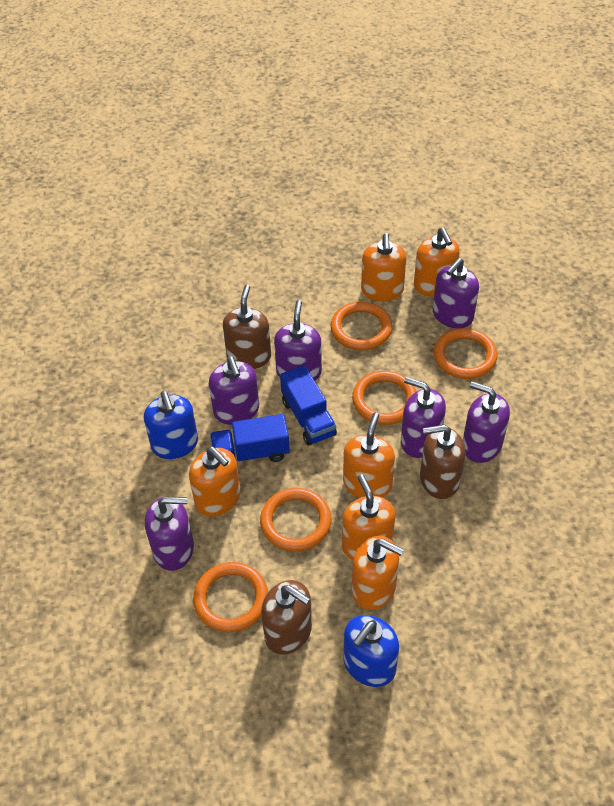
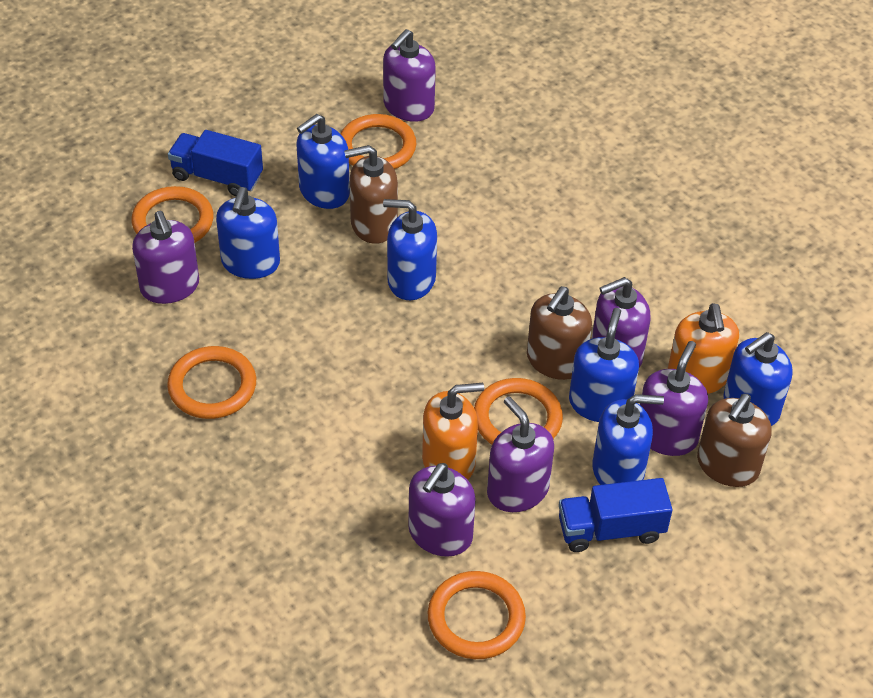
blue soap dispenser: 2 -> 6
orange soap dispenser: 6 -> 2

